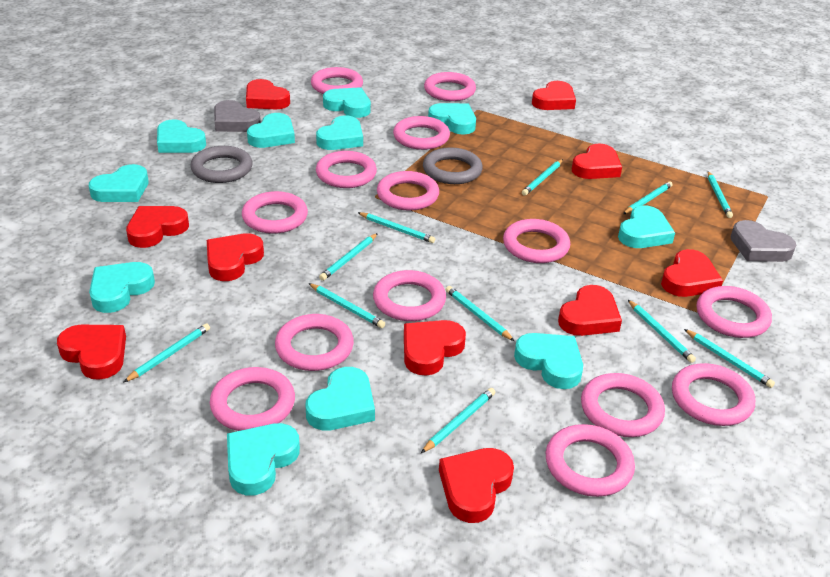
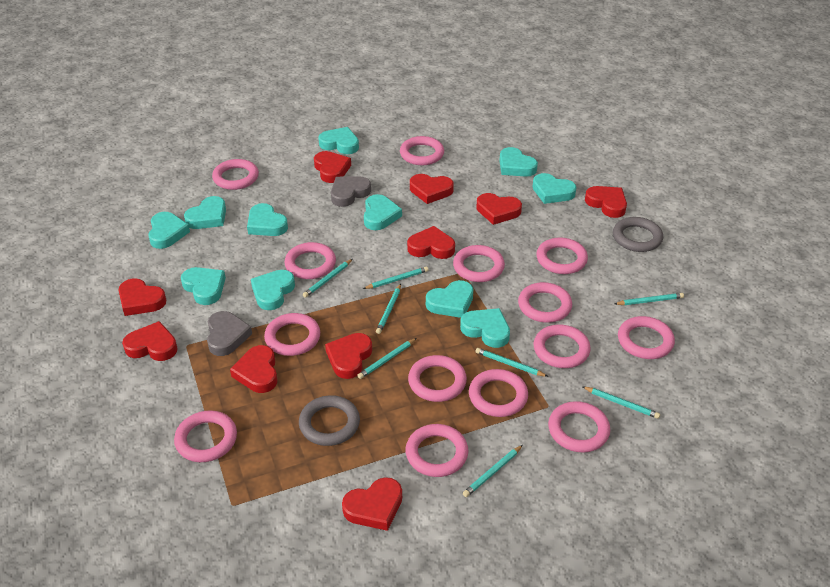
turquoise pencil: 11 -> 8

